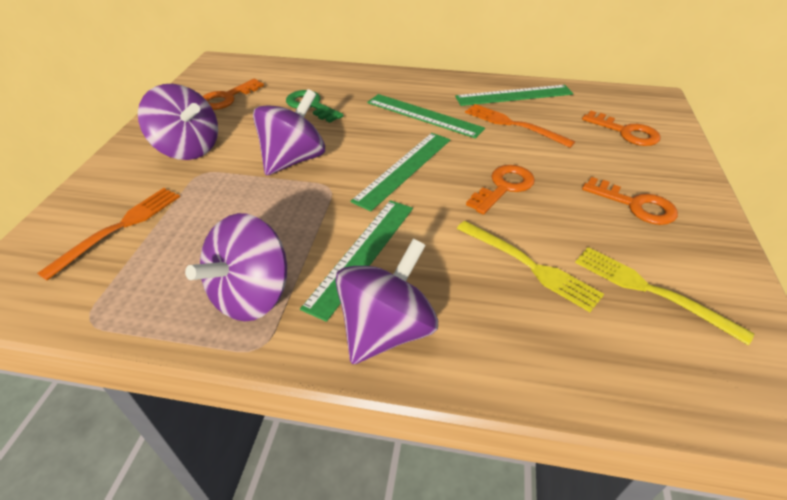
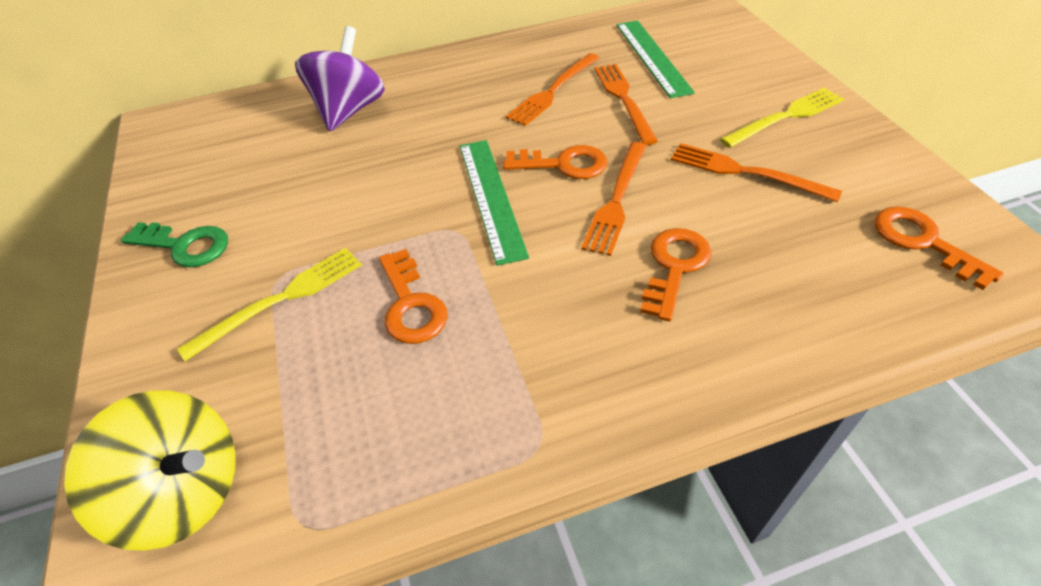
green ruler: 4 -> 2
orange fork: 2 -> 4
purple spinning top: 4 -> 1
yellow spinning top: 0 -> 1

